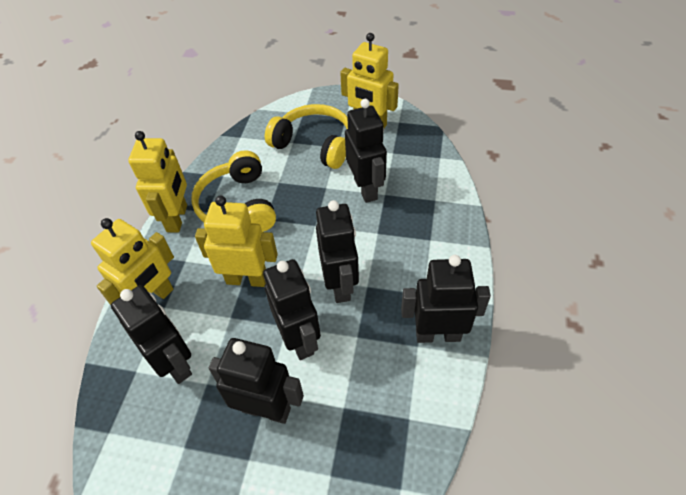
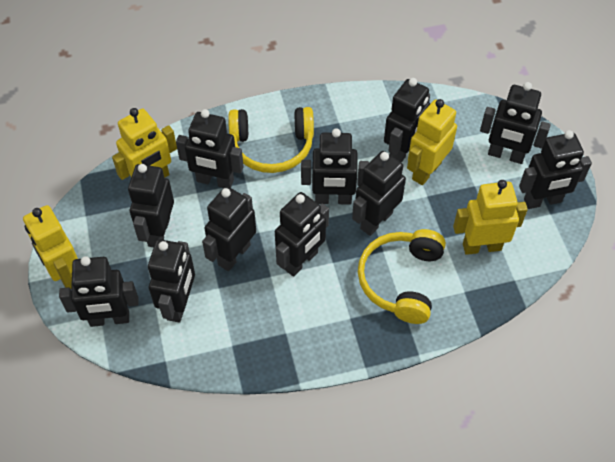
black robot: 6 -> 11

